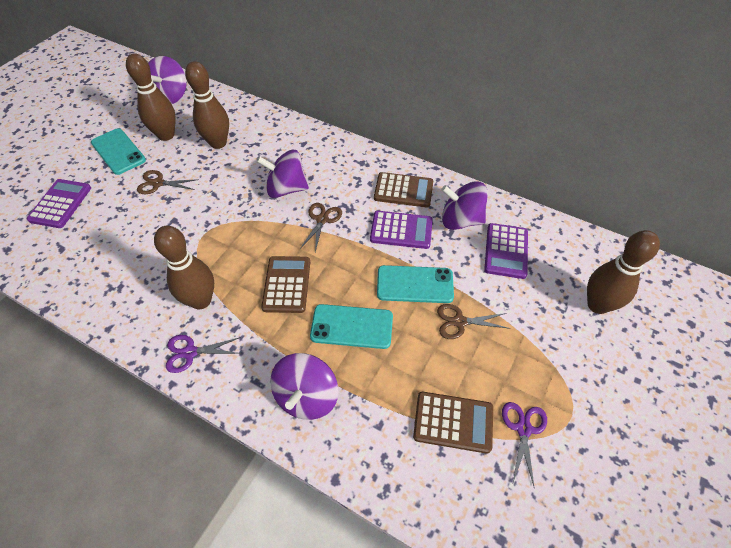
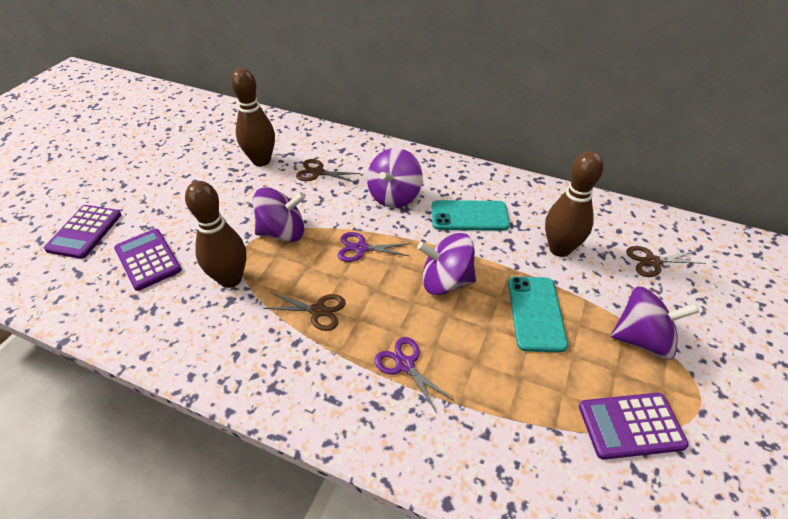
brown bowling pin: 4 -> 3
brown calculator: 3 -> 0
turquoise phone: 3 -> 2

